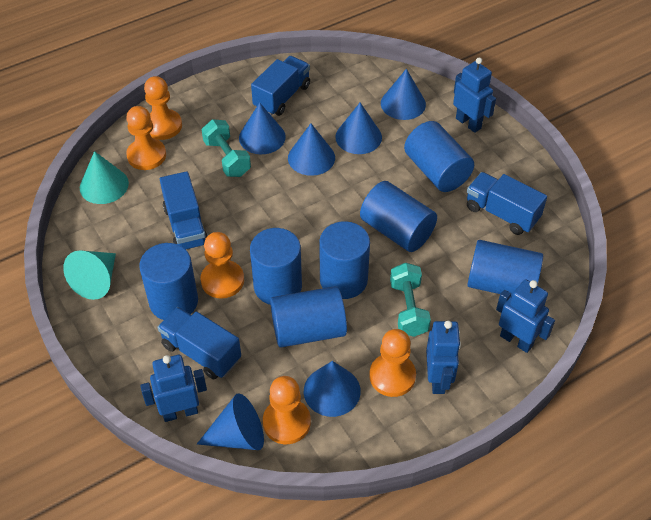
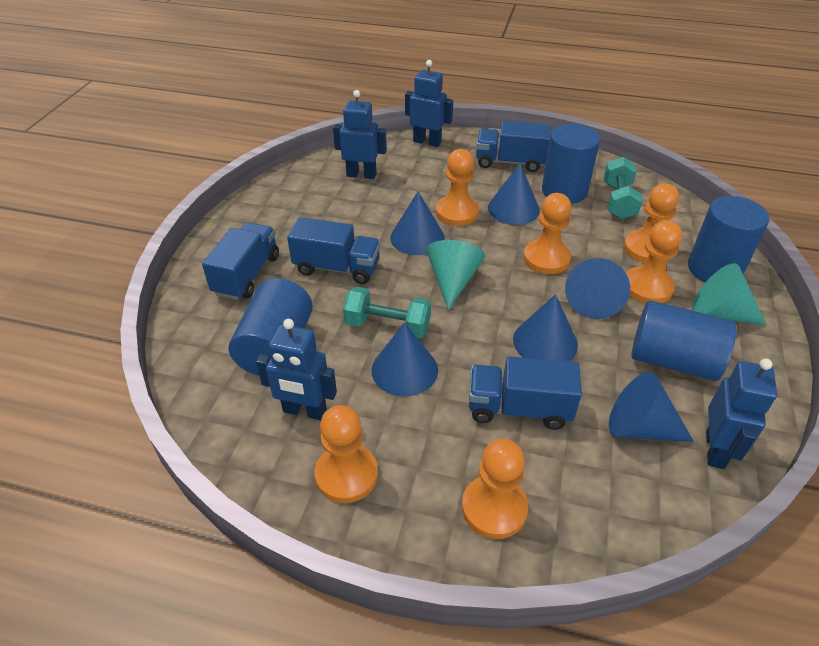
blue cylinder: 7 -> 4
orange pawn: 5 -> 6

